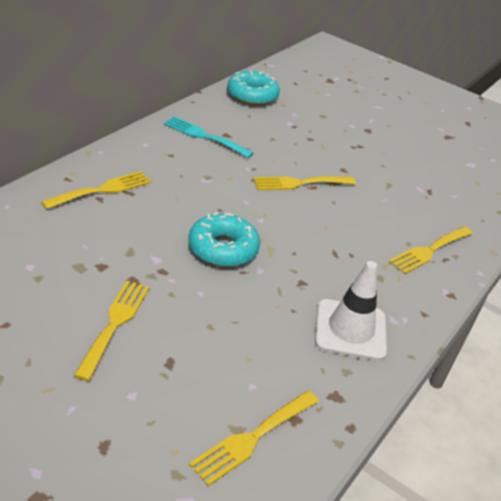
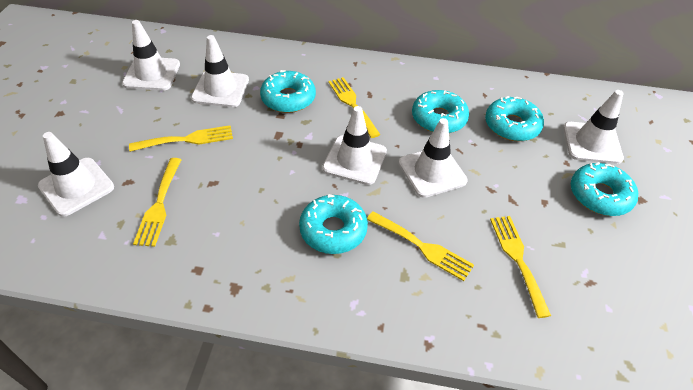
turquoise donut: 2 -> 5
turquoise fork: 1 -> 0
white traffic cone: 1 -> 6

